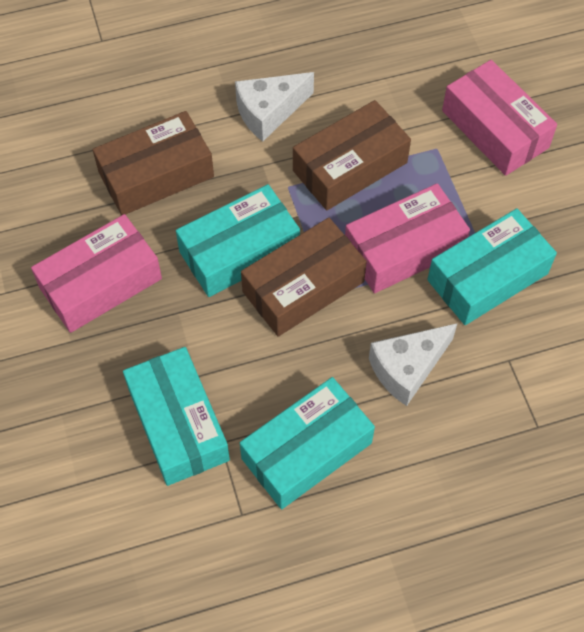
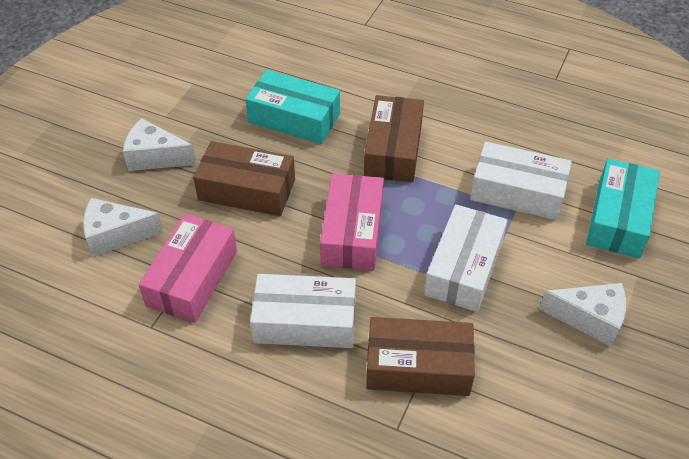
pink box: 3 -> 2
turquoise box: 4 -> 2
white box: 0 -> 3
white cheese: 2 -> 3

